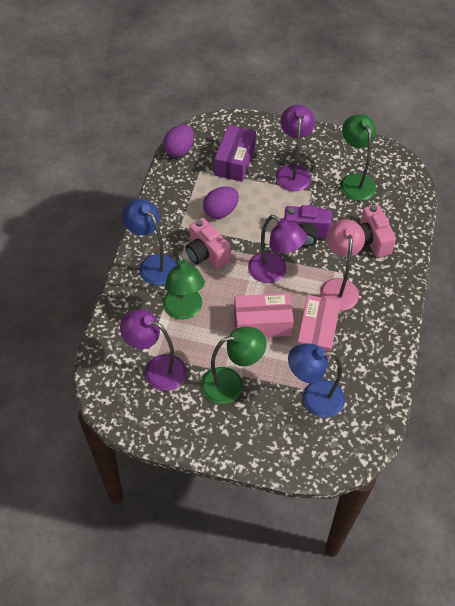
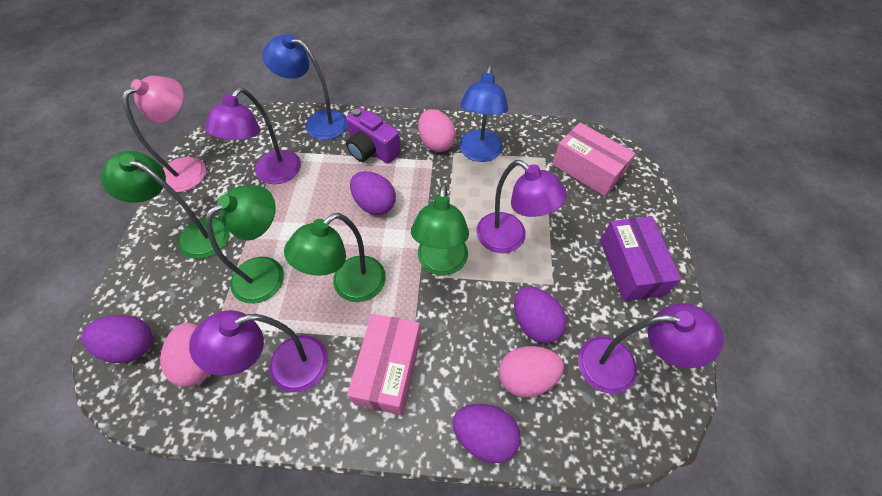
green lamp: 3 -> 4
pink camera: 2 -> 0
pink egg: 0 -> 3
purple egg: 2 -> 4
purple lamp: 3 -> 4

